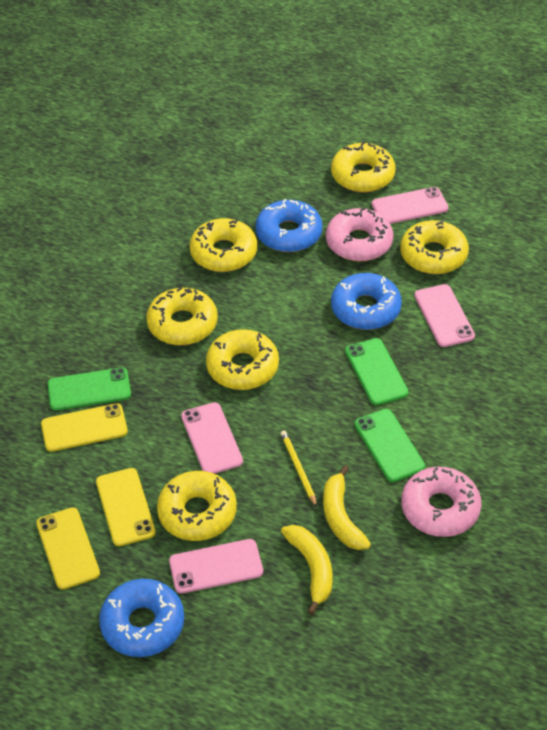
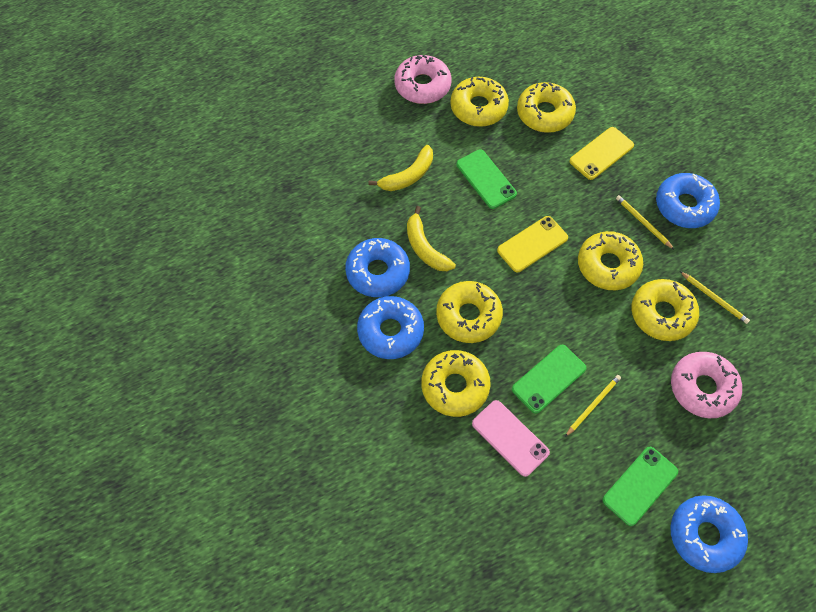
blue donut: 3 -> 4
pink phone: 4 -> 1
yellow pencil: 1 -> 3
yellow phone: 3 -> 2

